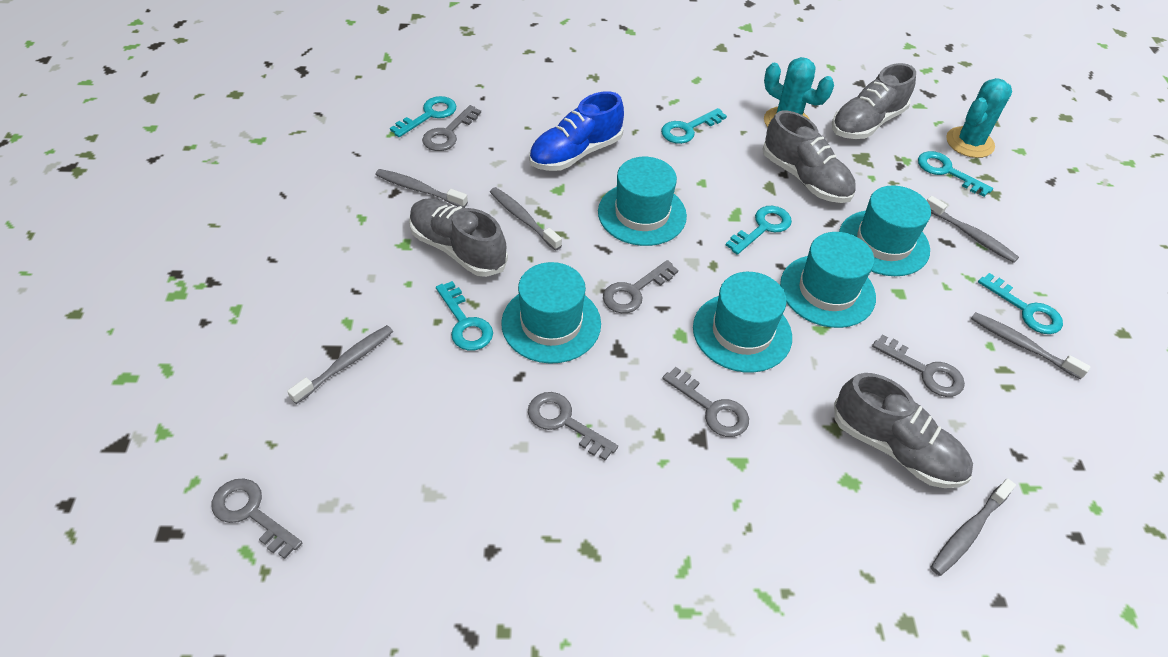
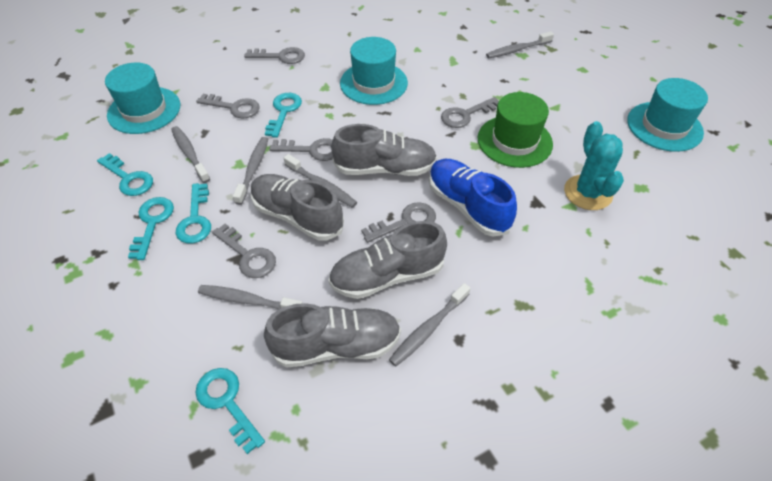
green hat: 0 -> 1
turquoise cactus: 2 -> 1
turquoise hat: 5 -> 3
turquoise key: 6 -> 5

